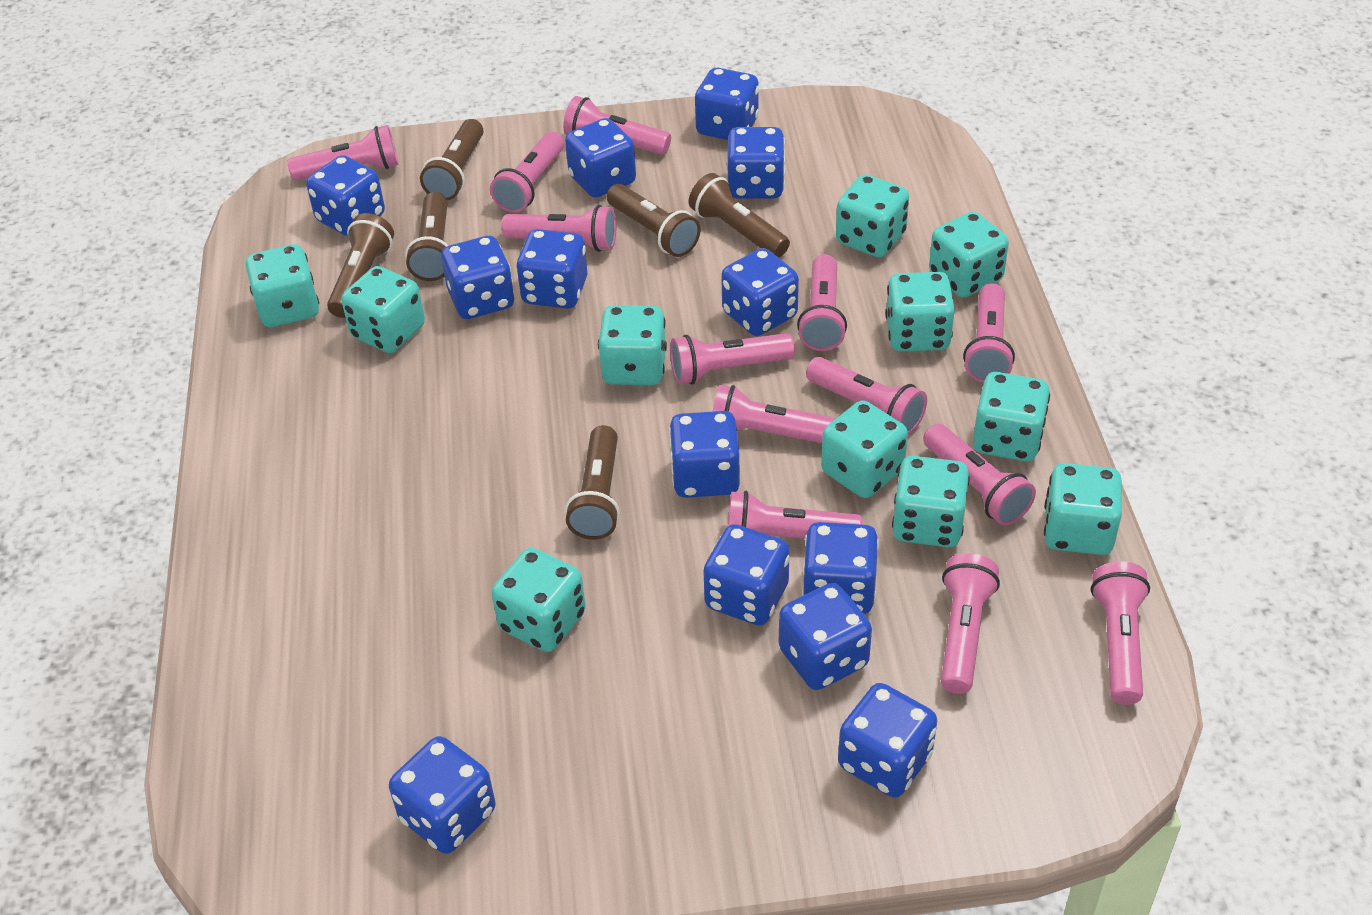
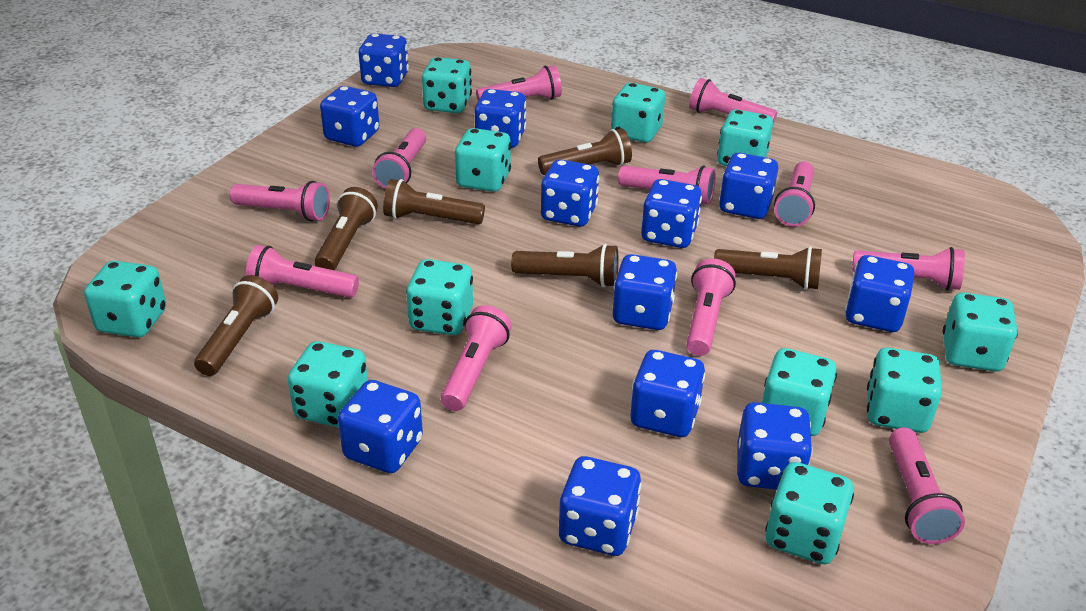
blue dice: 13 -> 12
pink flashlight: 13 -> 11

